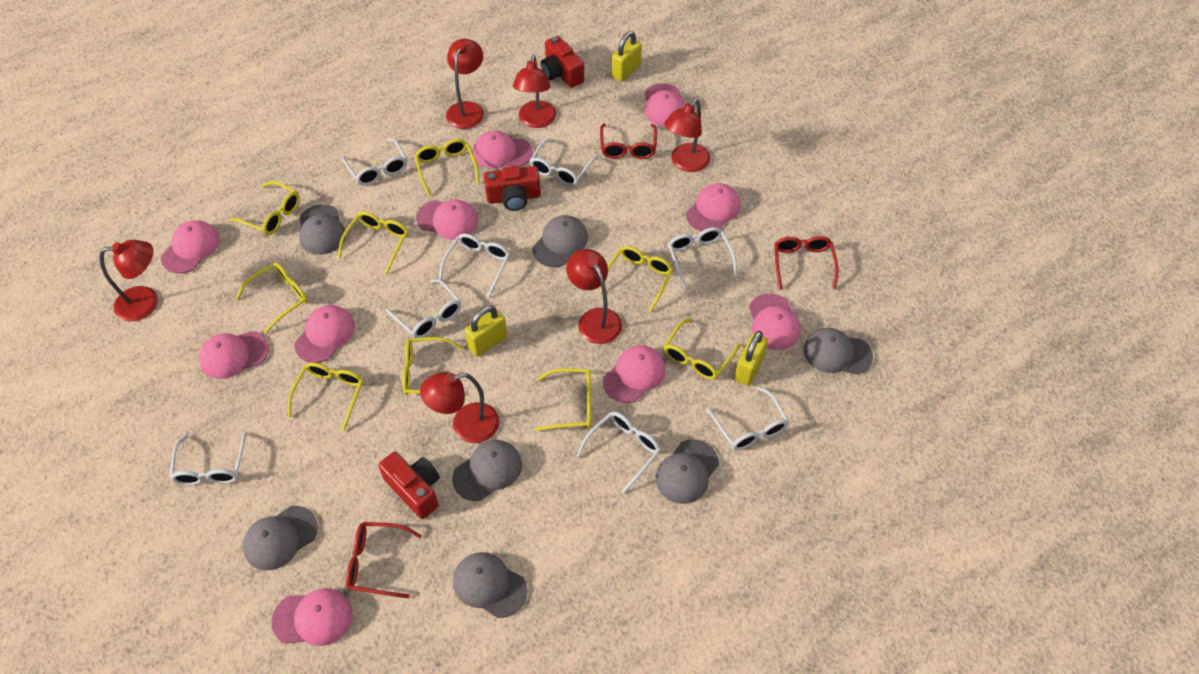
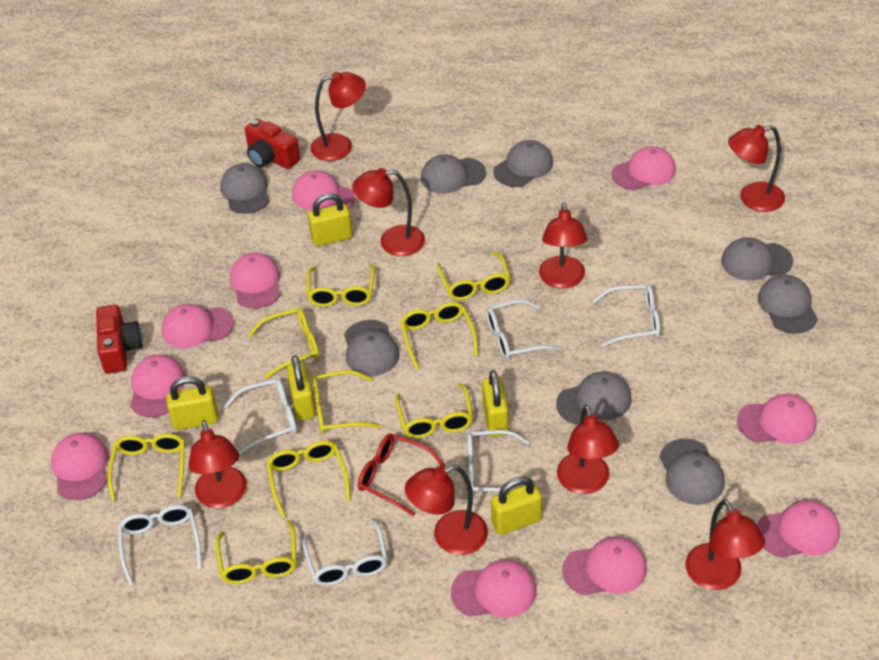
grey cap: 7 -> 8
red camera: 3 -> 2
red glasses: 3 -> 1
red lamp: 6 -> 8
white glasses: 8 -> 6
yellow padlock: 3 -> 5

